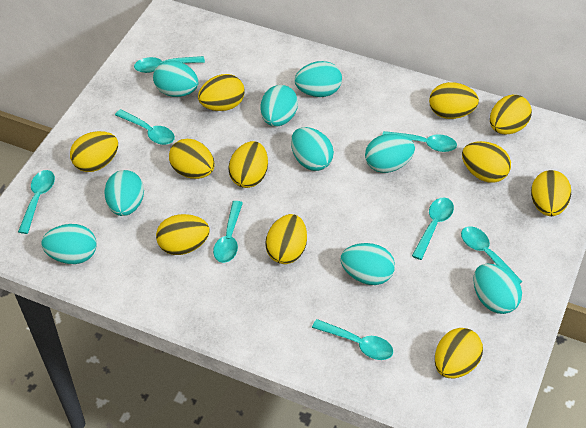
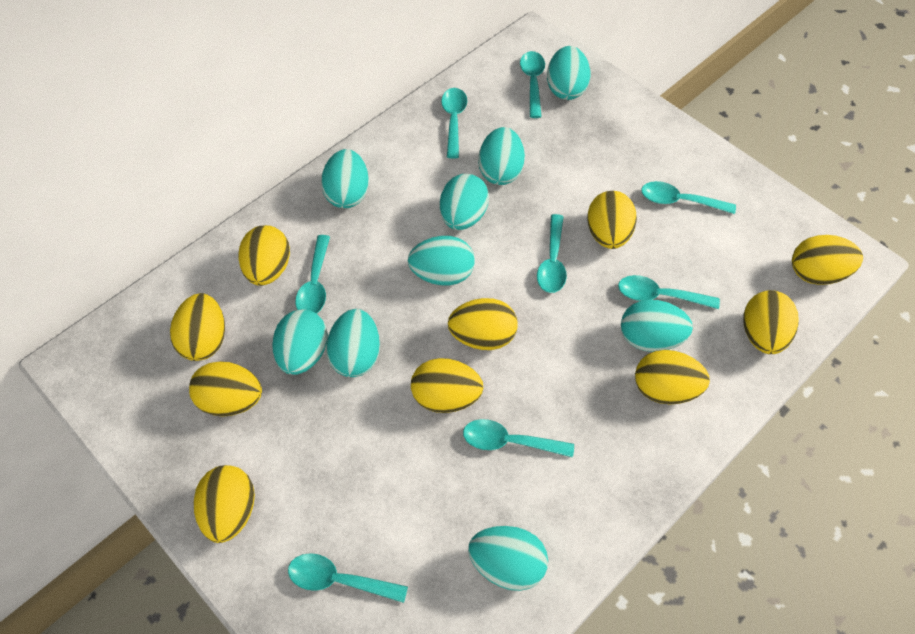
yellow egg: 11 -> 10

